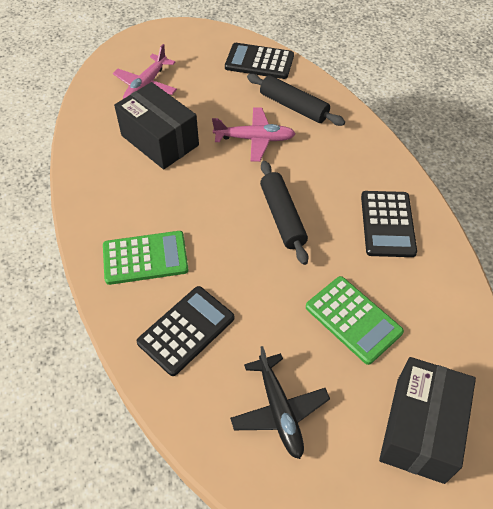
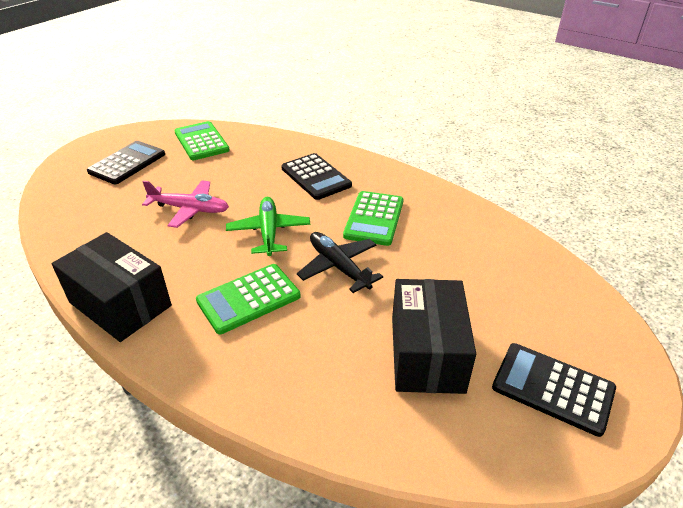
black rolling pin: 2 -> 0
green calculator: 2 -> 3
green plane: 0 -> 1
pink plane: 2 -> 1

